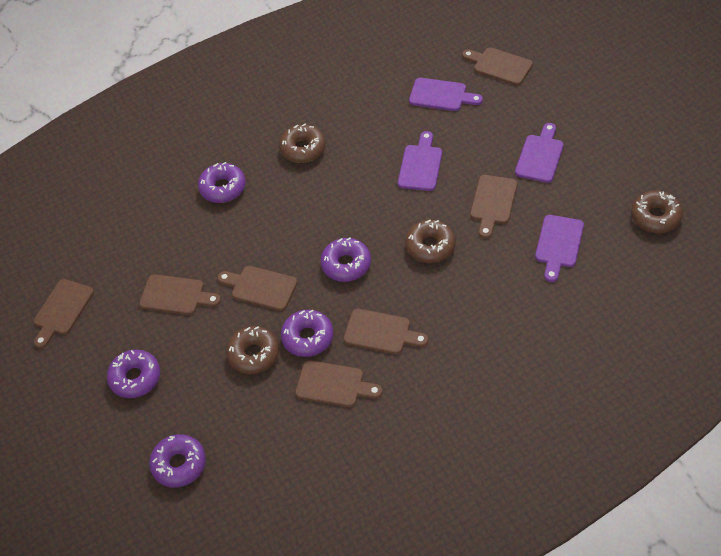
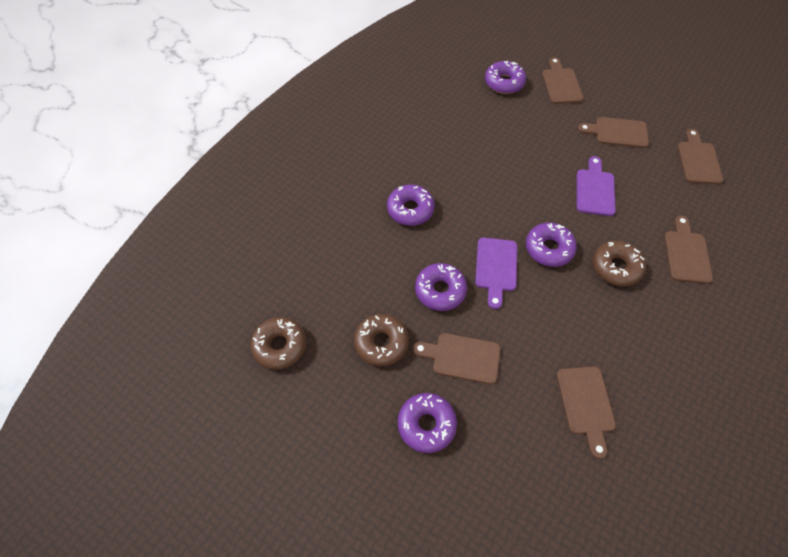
brown cutting board: 7 -> 6
brown donut: 4 -> 3
purple cutting board: 4 -> 2

